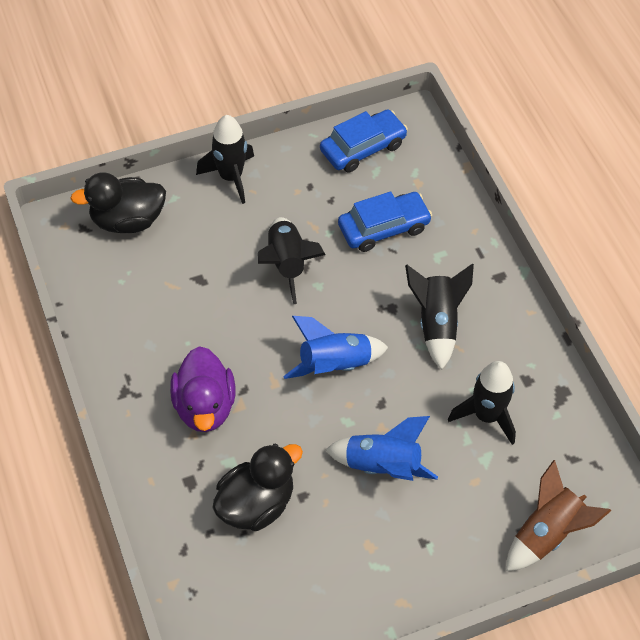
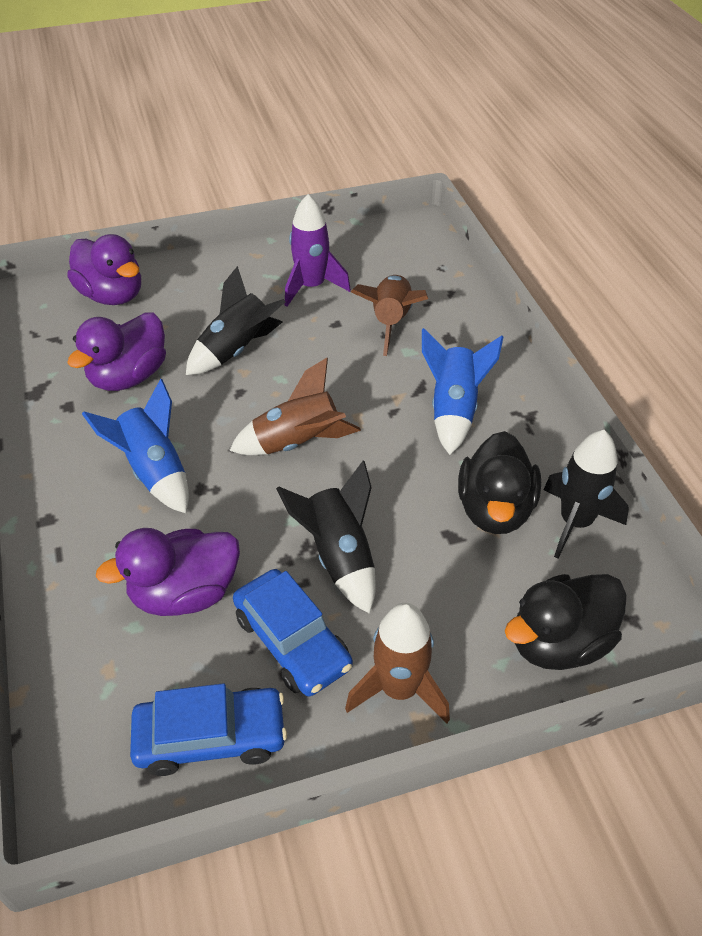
black rocket: 4 -> 3
brown rocket: 1 -> 3
purple duck: 1 -> 3
purple rocket: 0 -> 1

